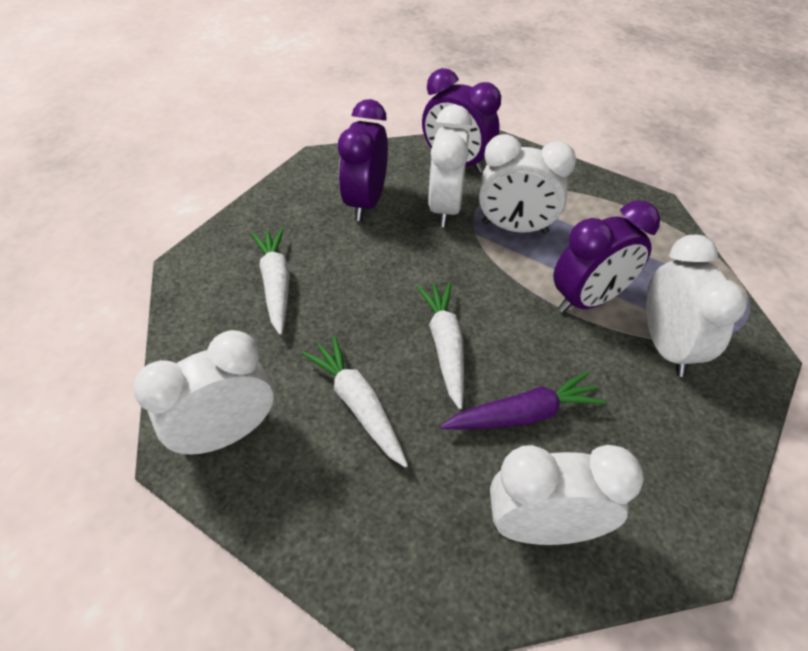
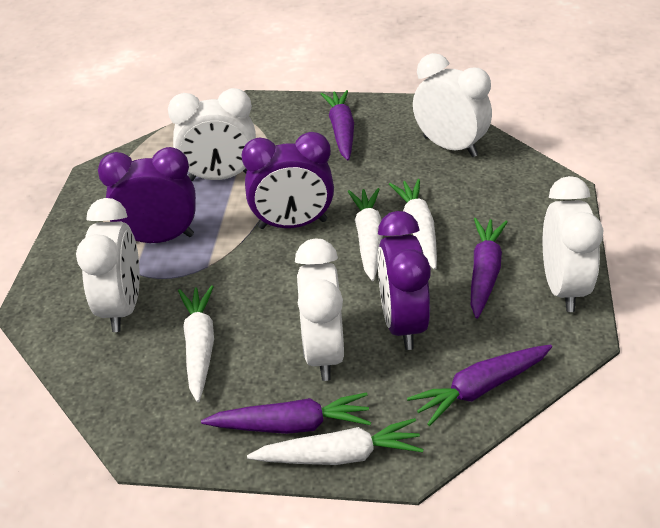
purple carrot: 1 -> 4
white carrot: 3 -> 4

